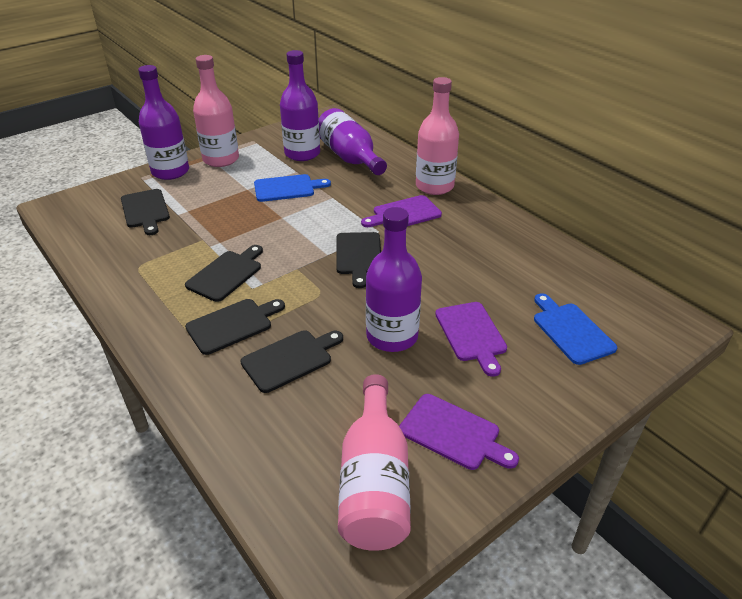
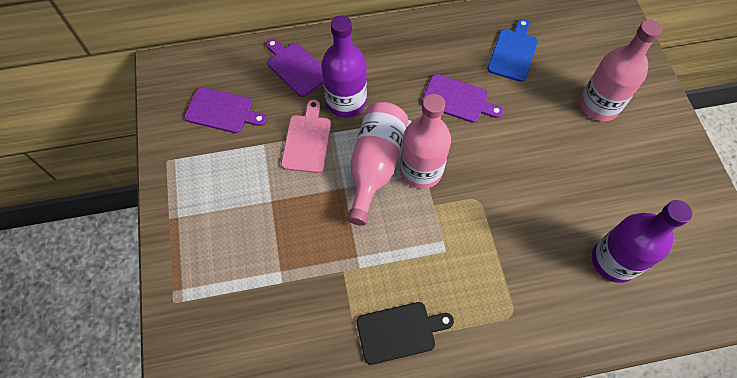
black cutting board: 5 -> 1
blue cutting board: 2 -> 1
pink cutting board: 0 -> 1
purple bottle: 4 -> 2

